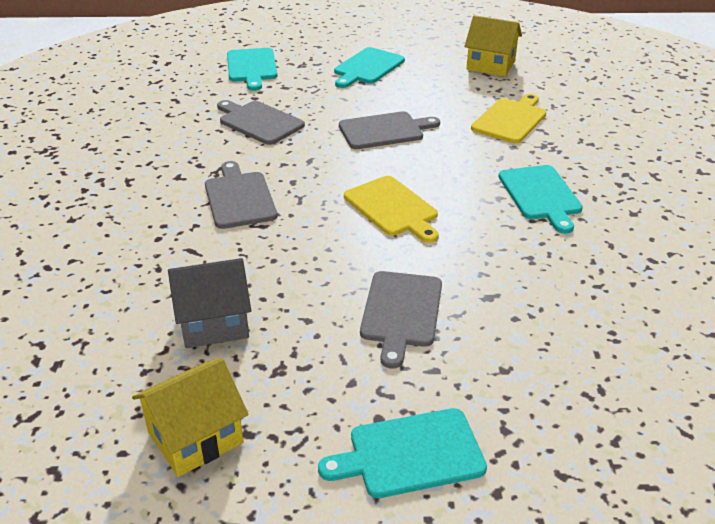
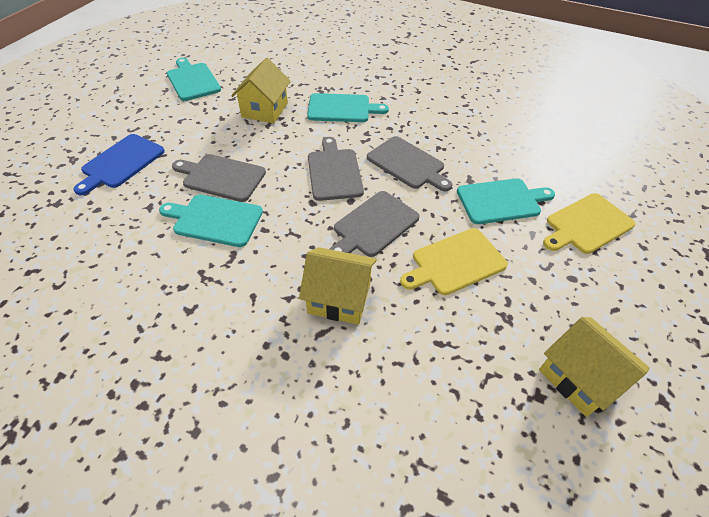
blue cutting board: 0 -> 1
grey house: 1 -> 0
yellow house: 2 -> 3

